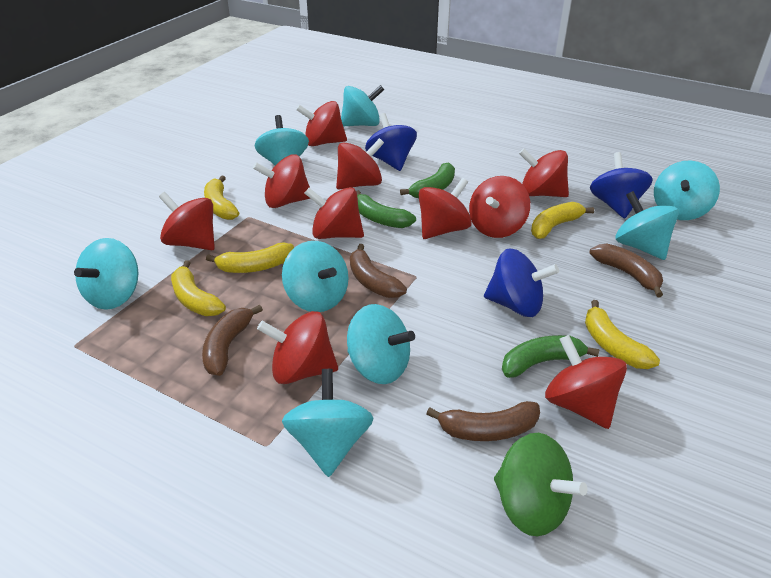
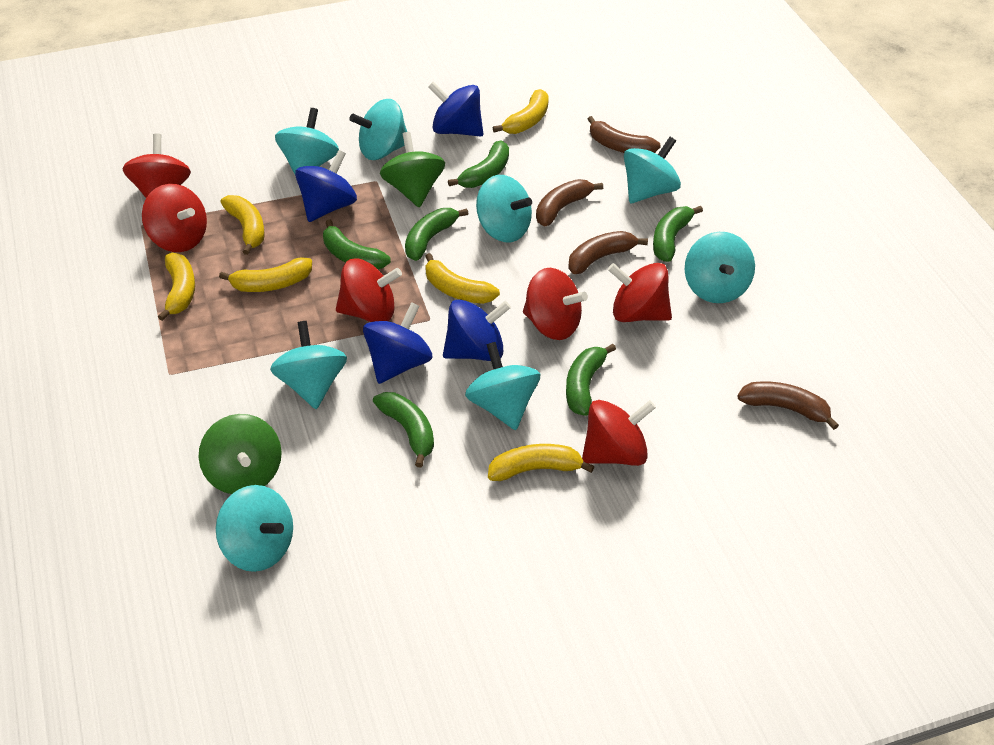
blue spinning top: 3 -> 4
green banana: 3 -> 6
green spinning top: 1 -> 2
red spinning top: 10 -> 6
yellow banana: 5 -> 6

